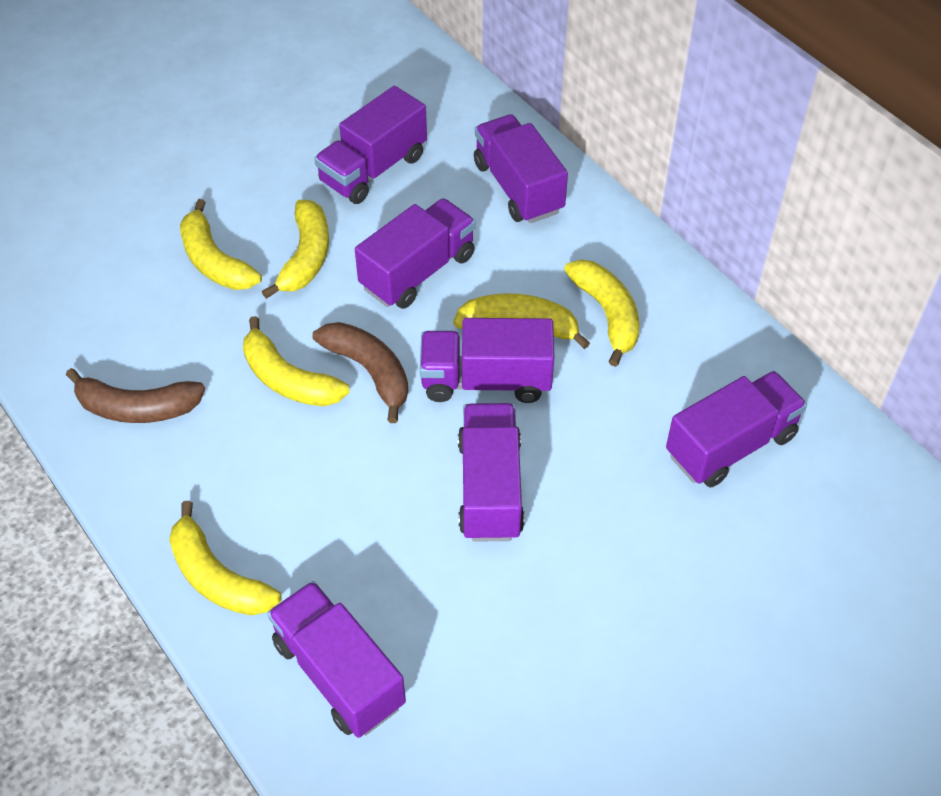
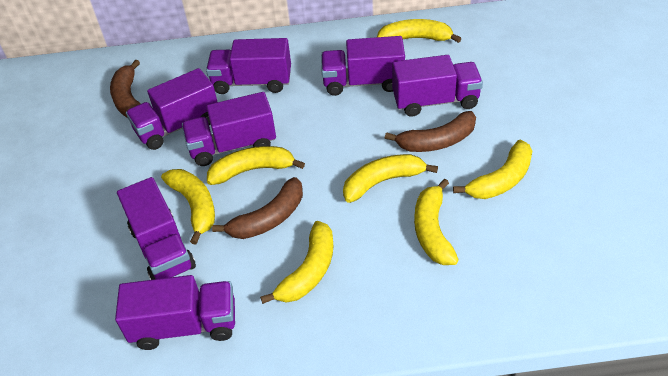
brown banana: 2 -> 3
yellow banana: 6 -> 7

